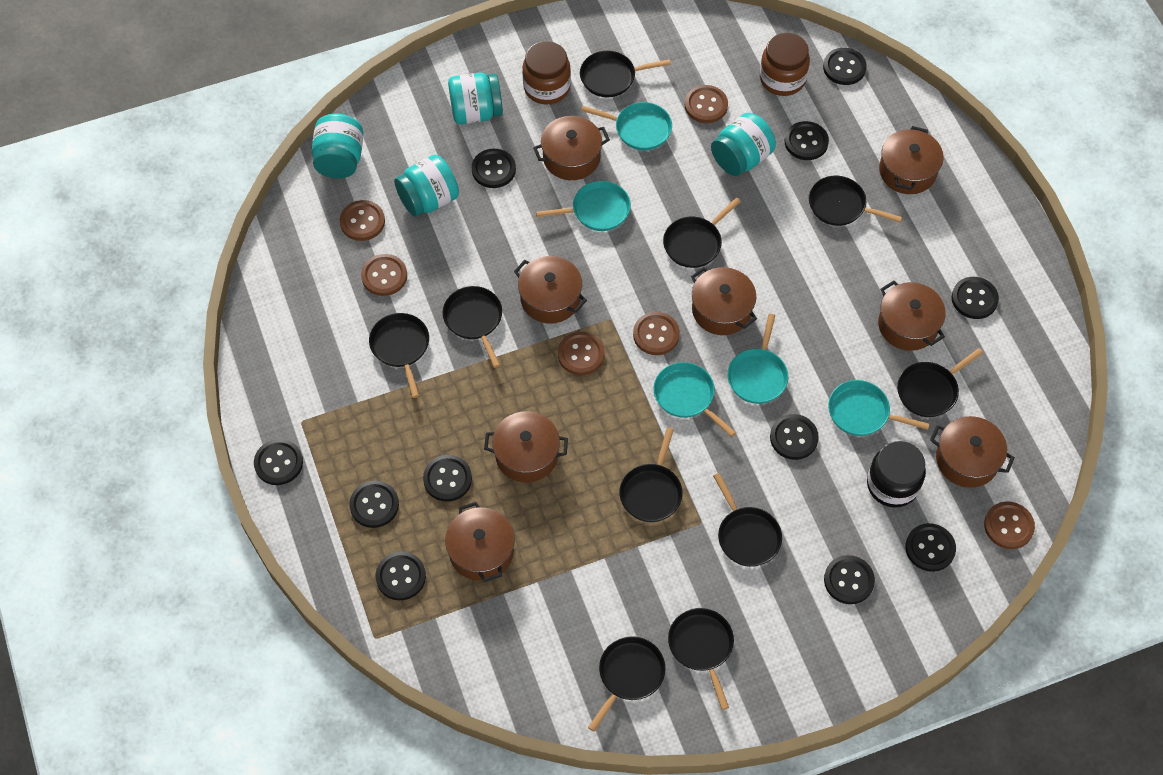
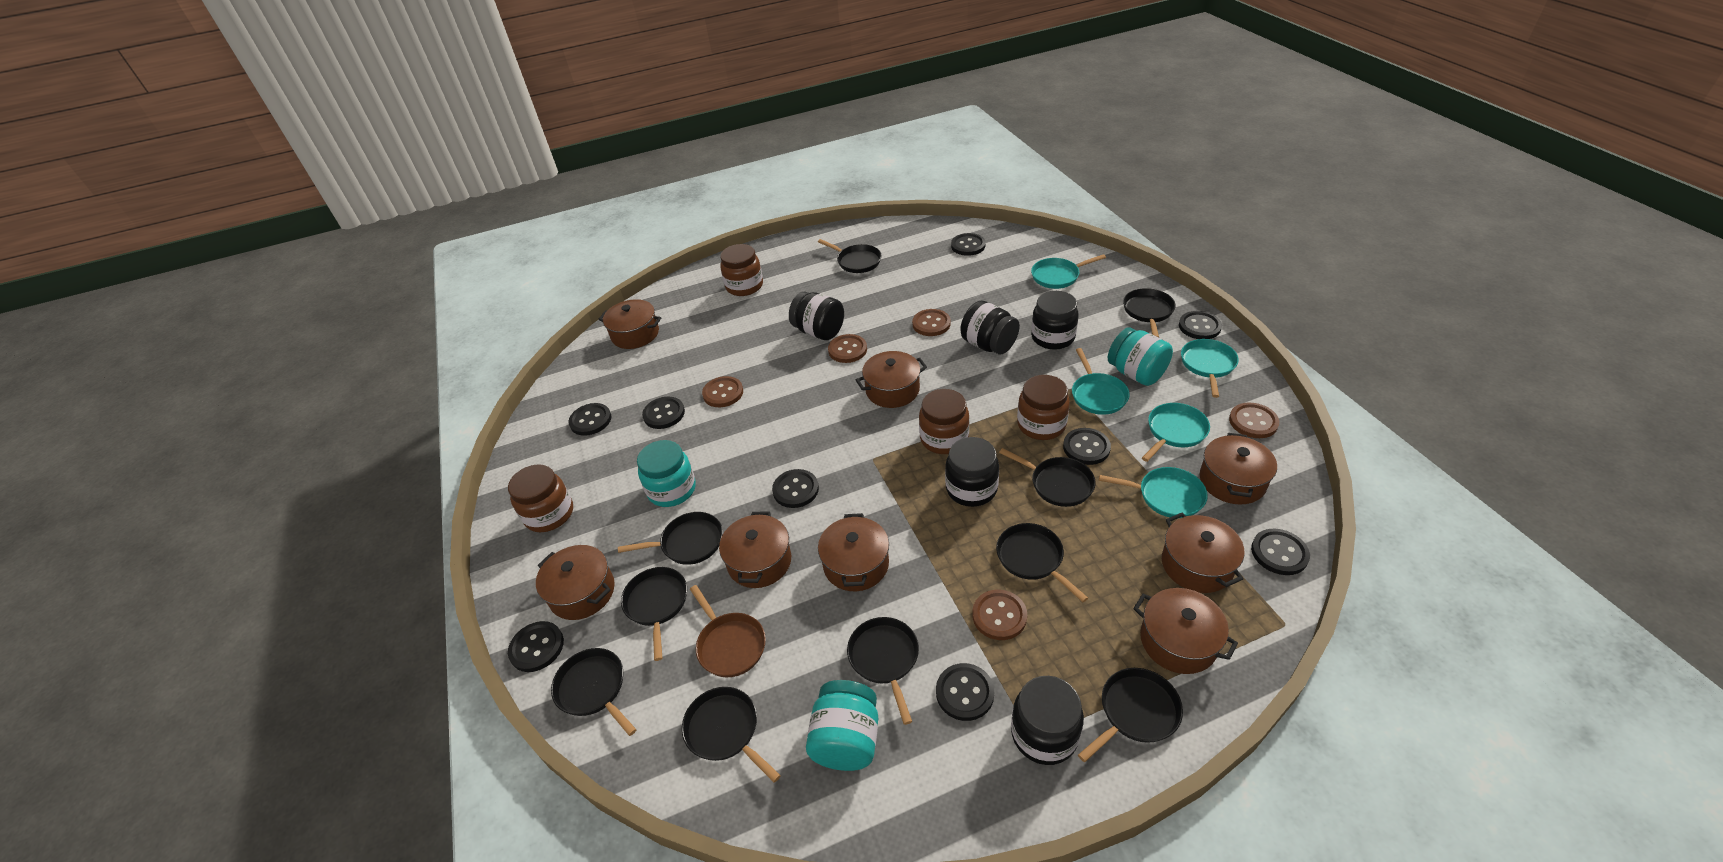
black button: 11 -> 9
black jar: 1 -> 5
brown button: 6 -> 5
brown jar: 2 -> 4
brown pan: 0 -> 1
turquoise jar: 4 -> 3

